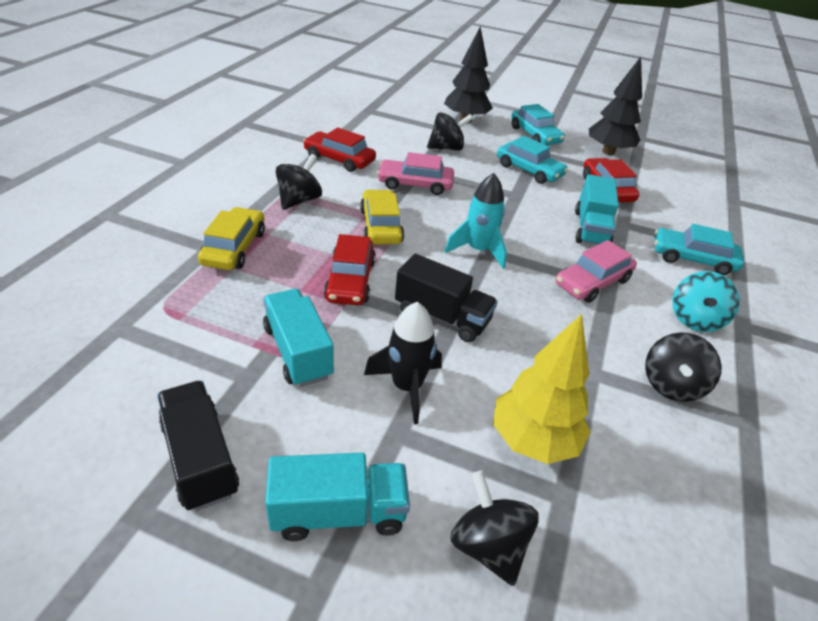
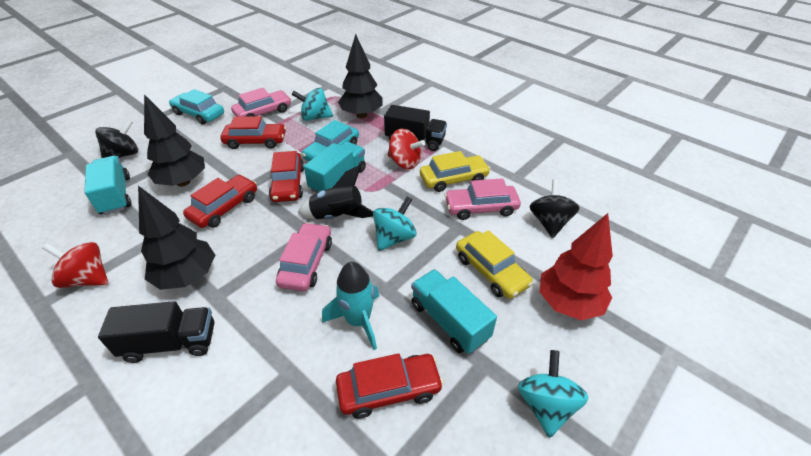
black spinning top: 4 -> 2
black tree: 2 -> 3
pink car: 2 -> 3
red car: 3 -> 4
red spinning top: 0 -> 2
red tree: 0 -> 1
turquoise car: 3 -> 2
turquoise spinning top: 1 -> 3
yellow tree: 1 -> 0

